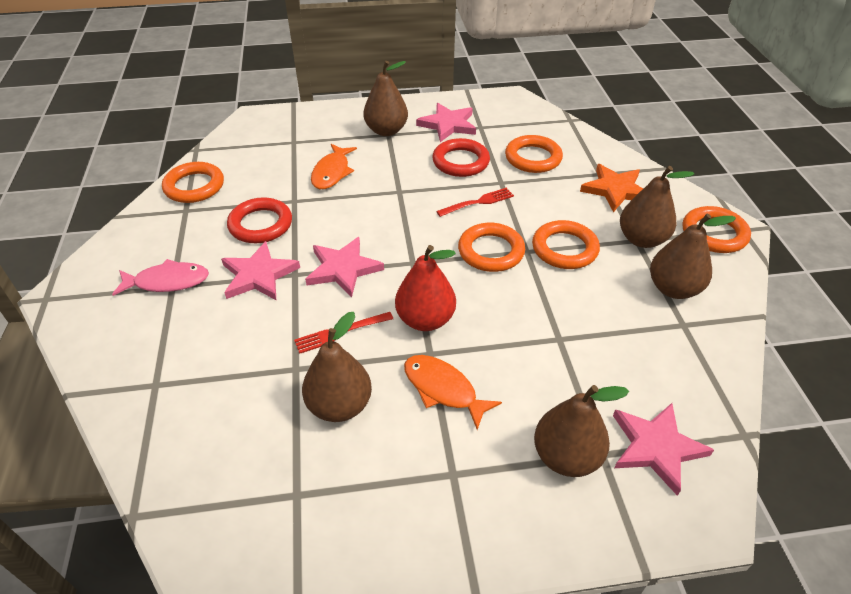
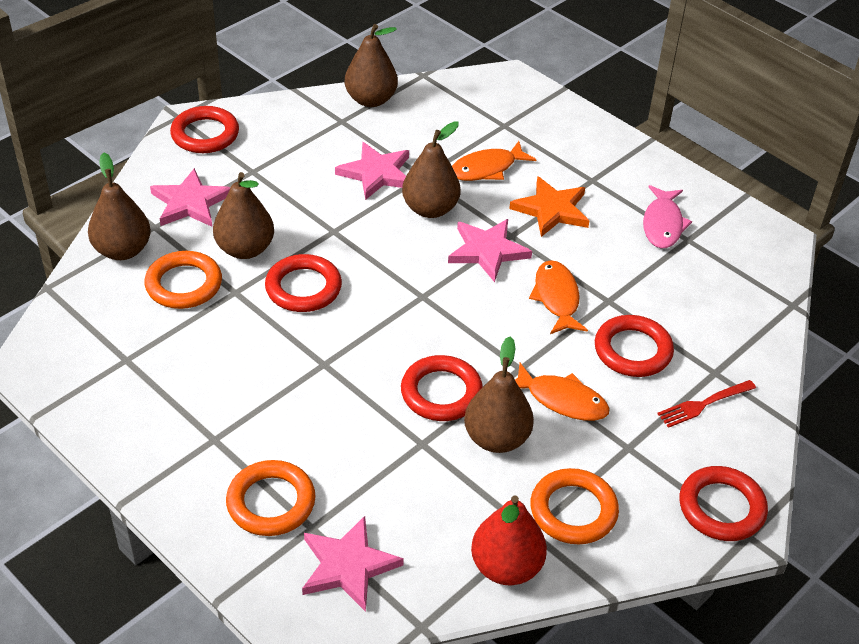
orange fish: 2 -> 3
orange ring: 5 -> 3
red fork: 2 -> 1
red ring: 2 -> 5

